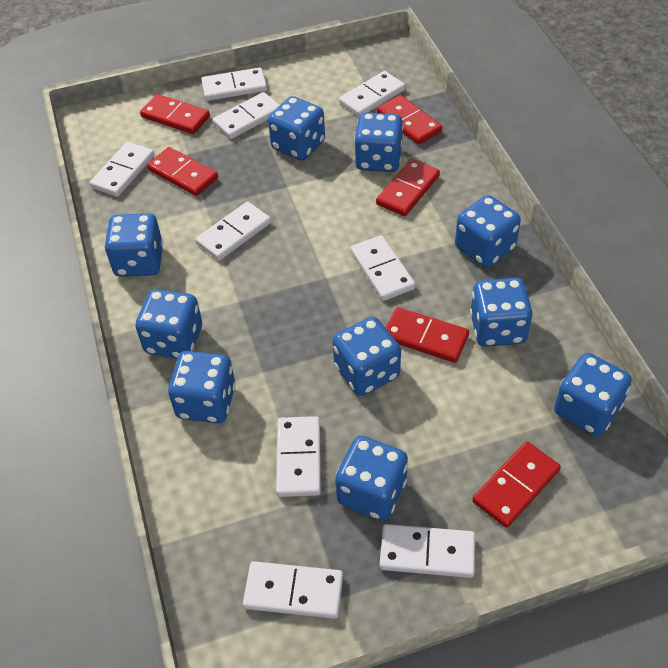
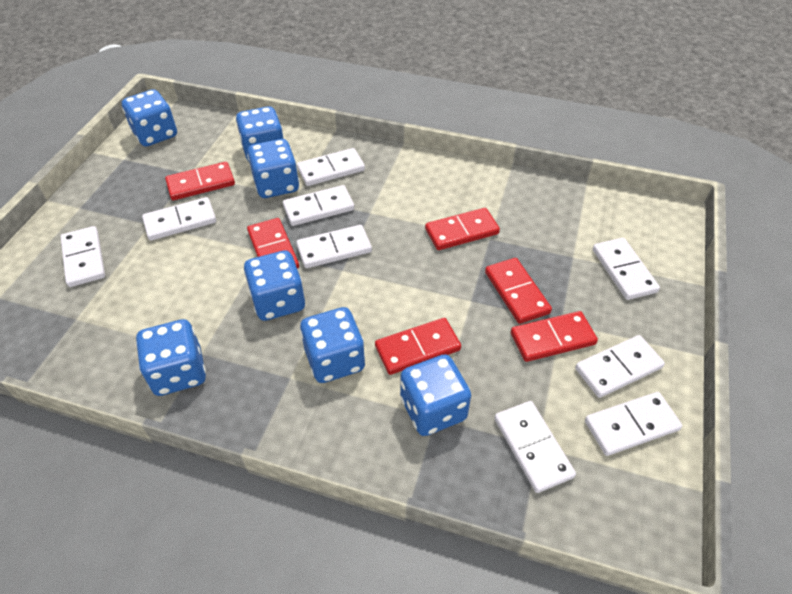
blue dice: 10 -> 7

